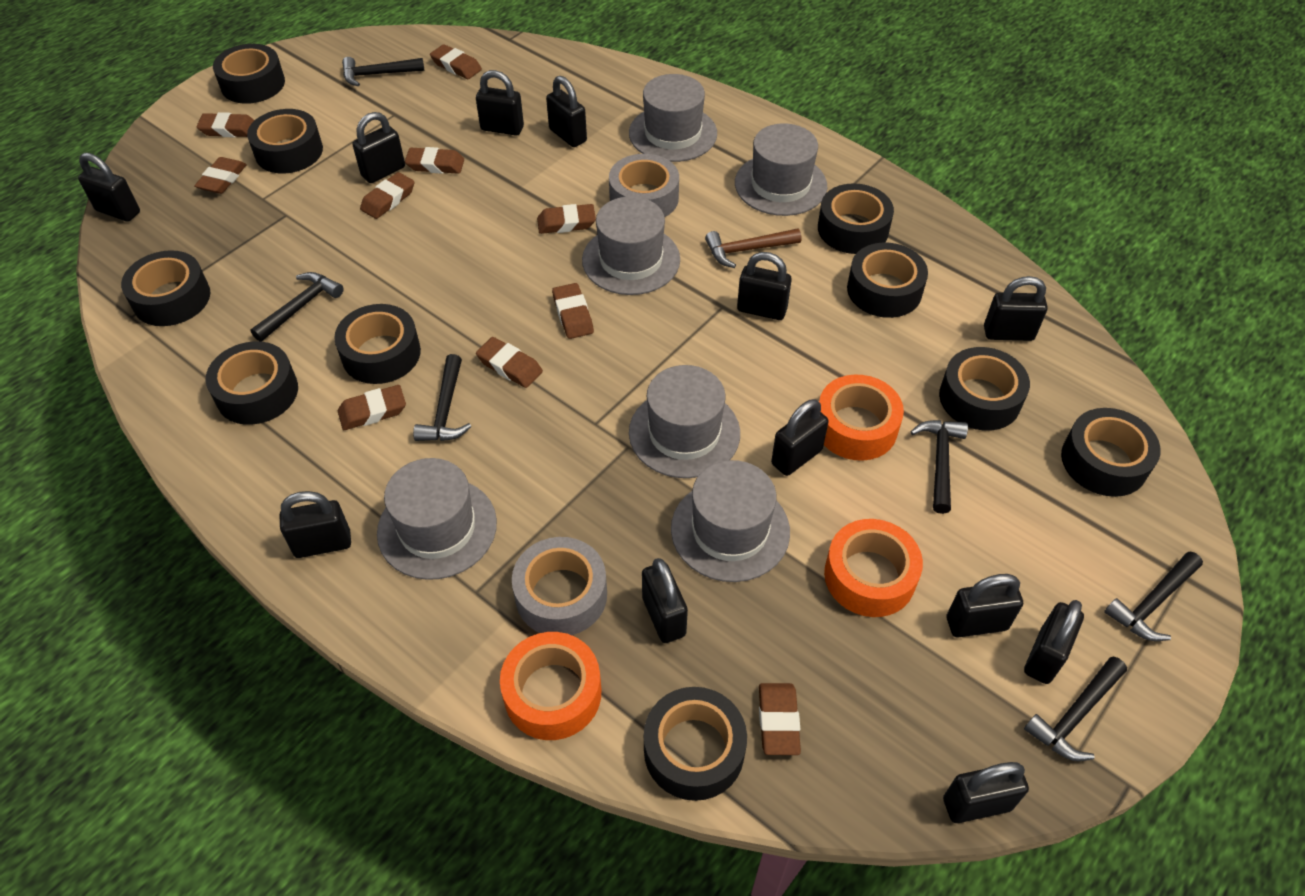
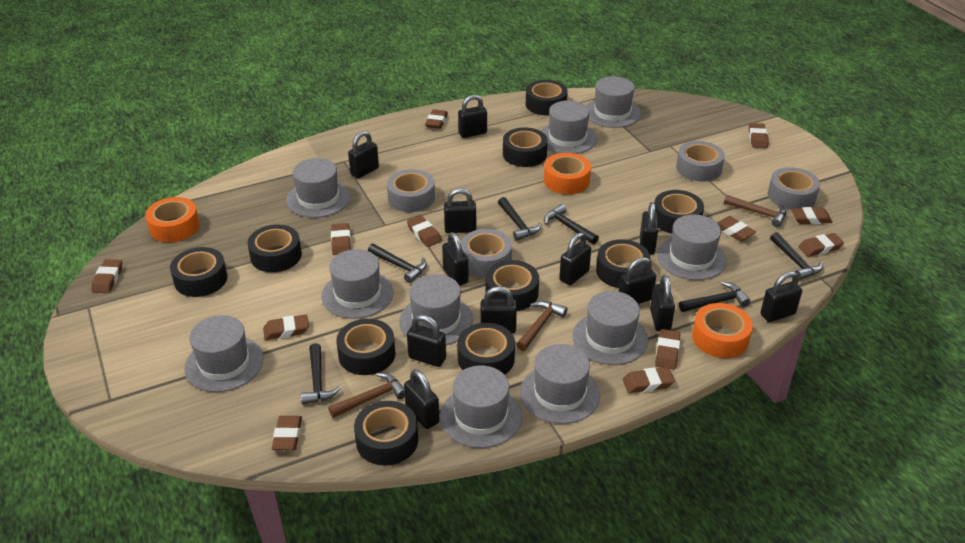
brown eraser: 10 -> 12
brown hammer: 1 -> 3
grey hat: 6 -> 10
grey tape: 2 -> 4

